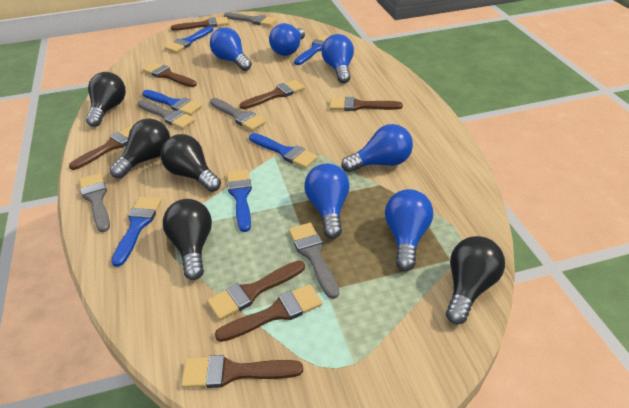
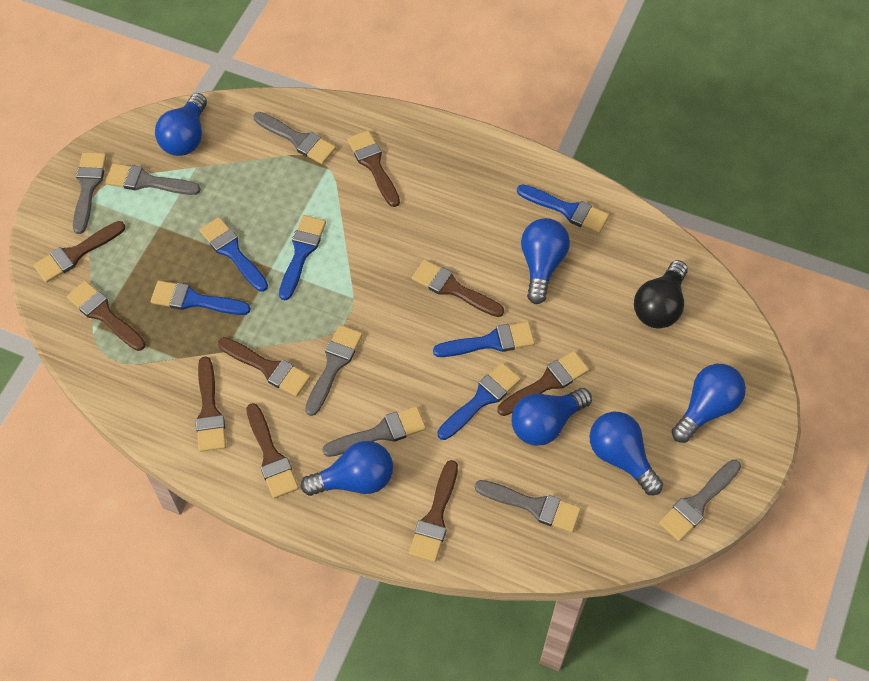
black light bulb: 5 -> 1
brown brush: 8 -> 9
grey brush: 5 -> 7

